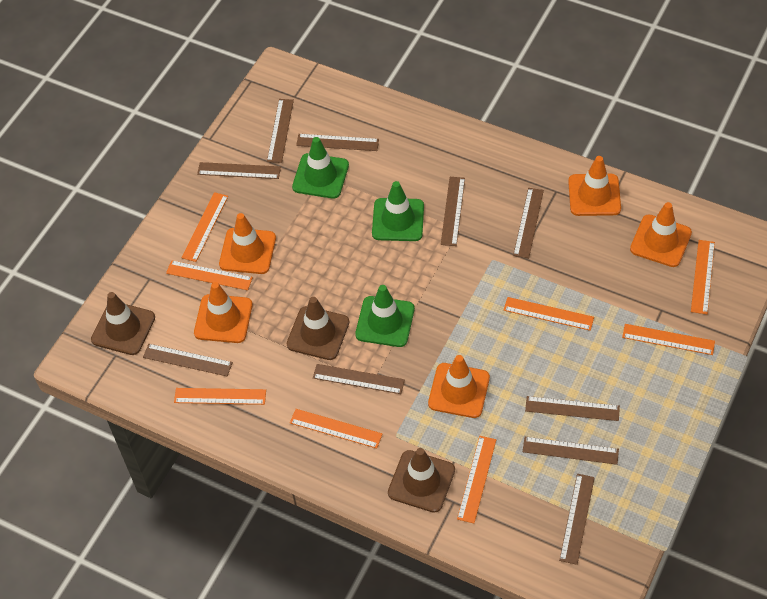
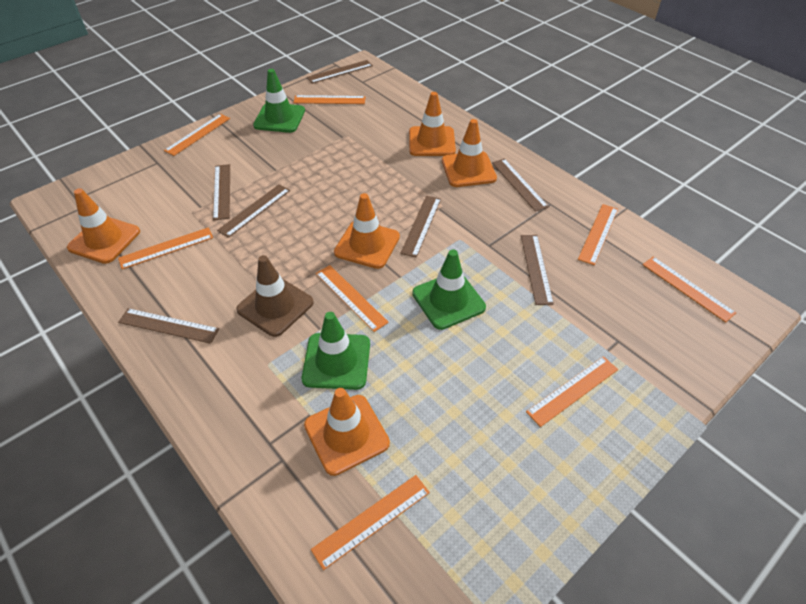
brown ruler: 10 -> 7
brown traffic cone: 3 -> 1

